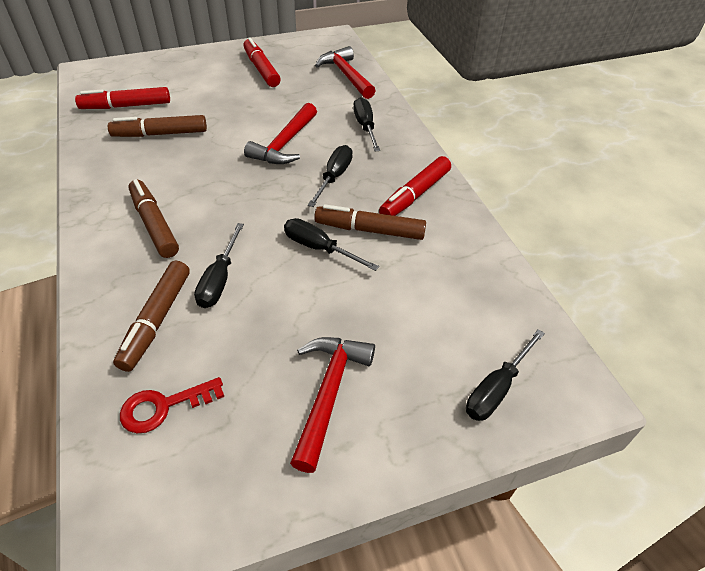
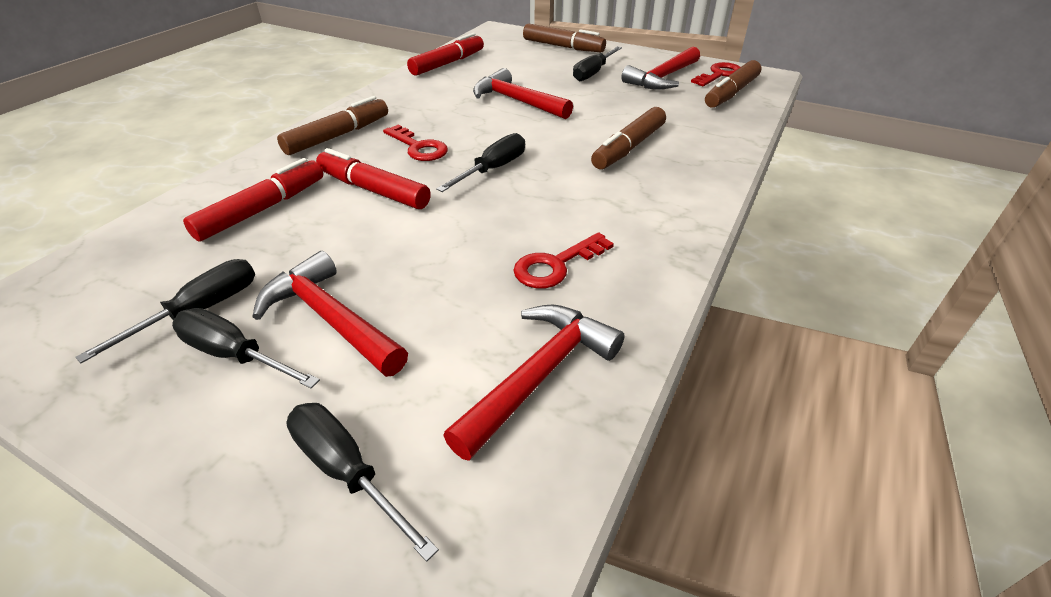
red hammer: 3 -> 4
red key: 1 -> 3

